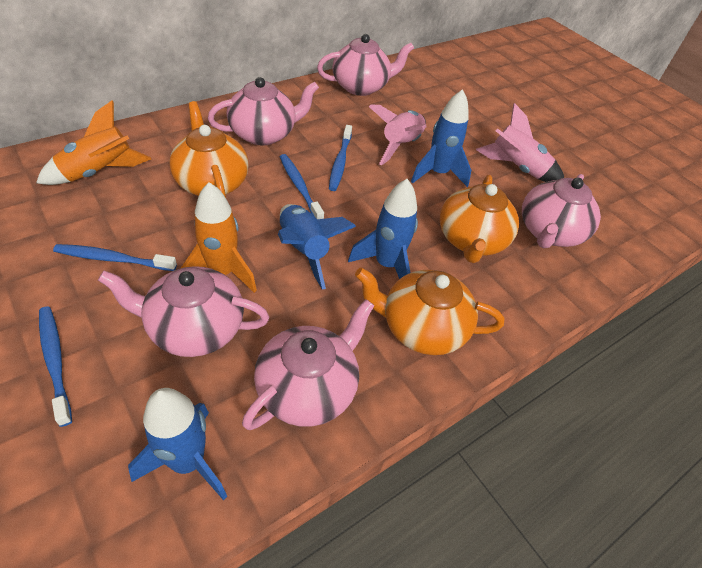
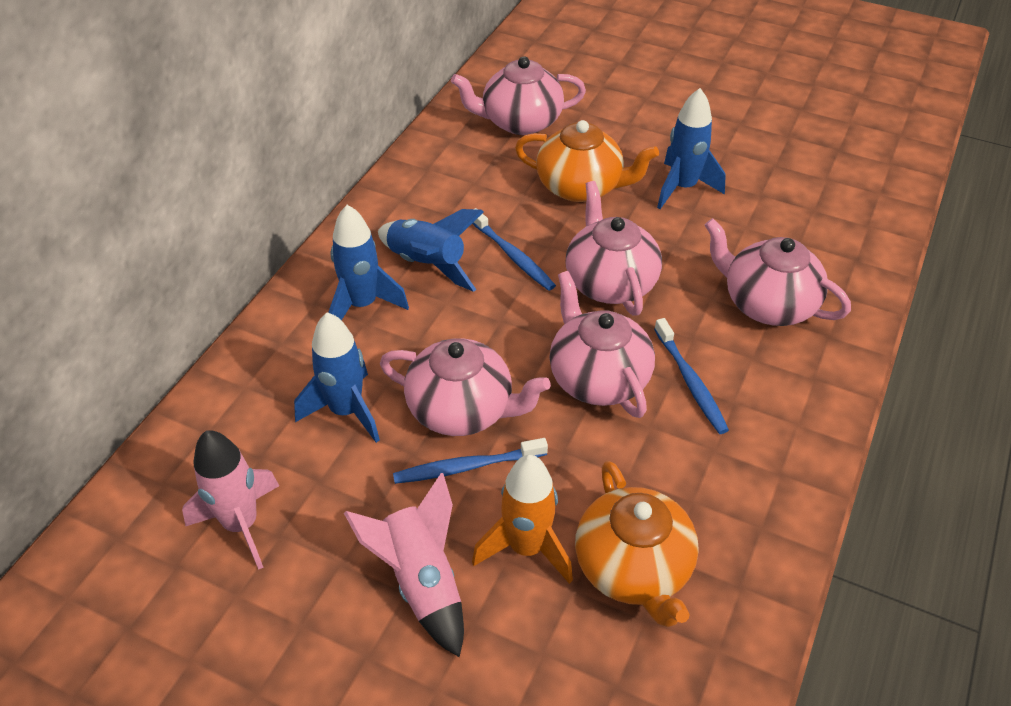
blue toothbrush: 4 -> 3
orange rocket: 2 -> 1
orange teapot: 3 -> 2

